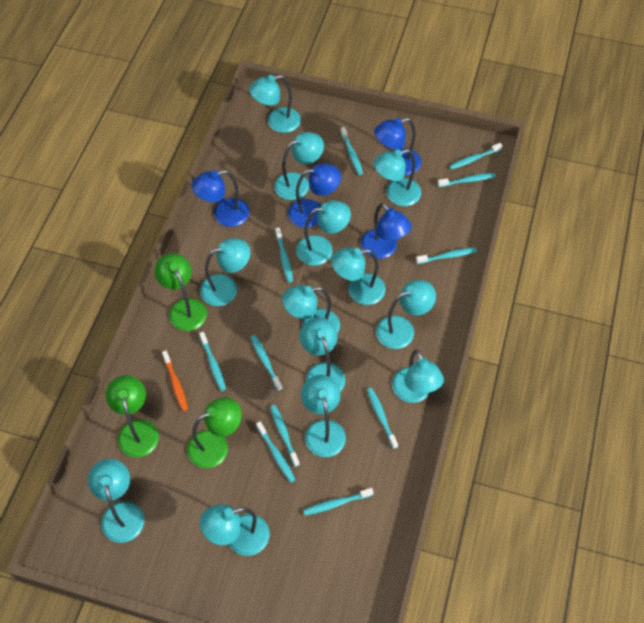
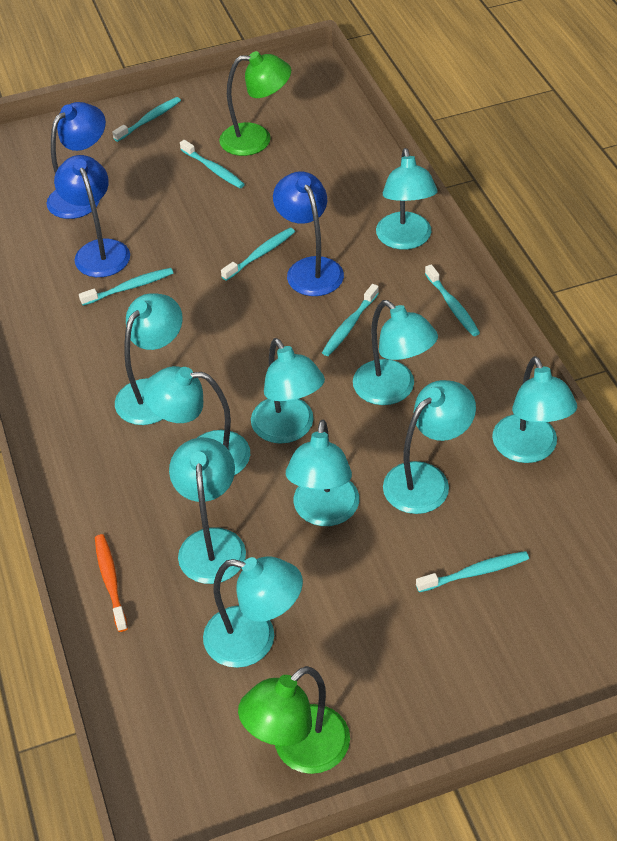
blue lamp: 4 -> 3
green lamp: 3 -> 2
turquoise lamp: 13 -> 10
turquoise toothbrush: 11 -> 7

